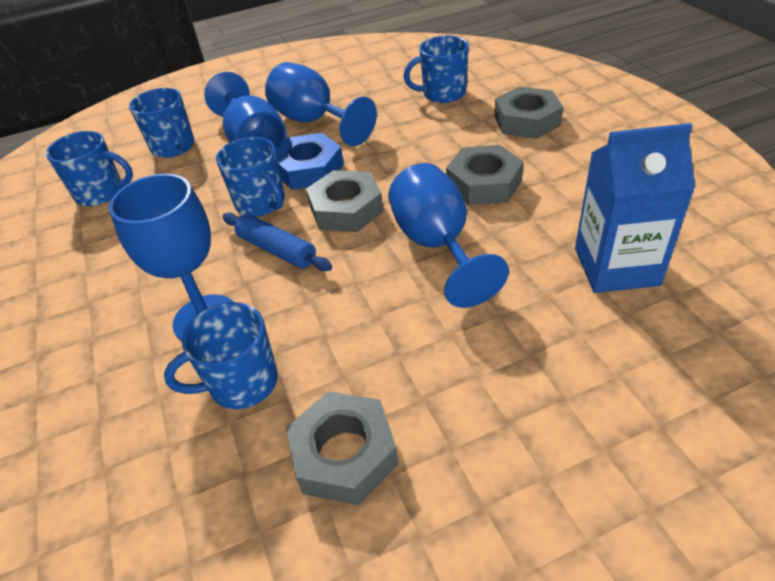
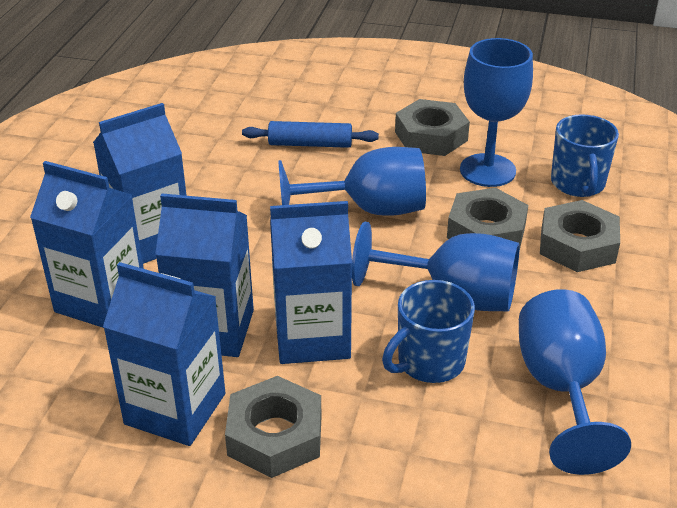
blue carton: 1 -> 5
blue mug: 5 -> 2
blue nut: 1 -> 0

